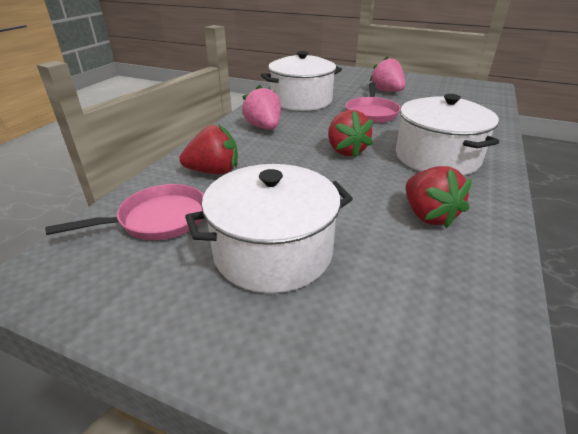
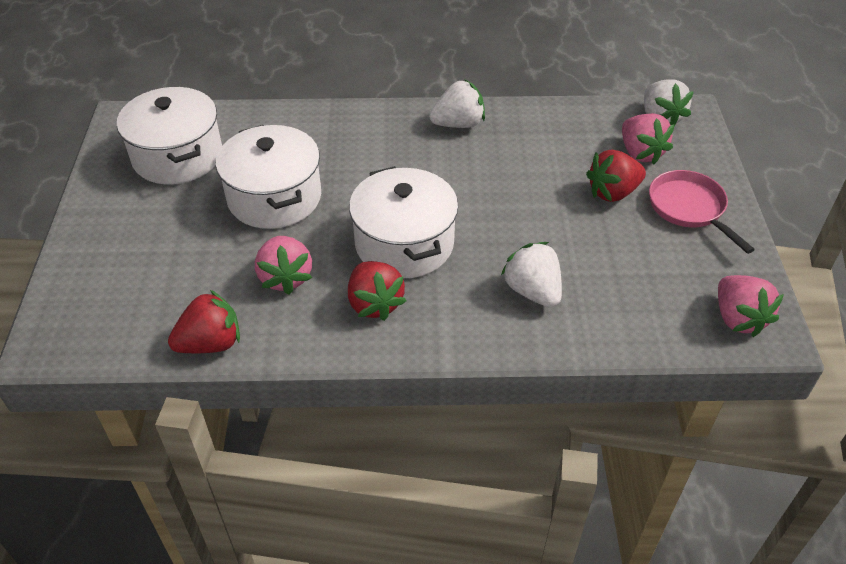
pink pan: 2 -> 1
pink strawberry: 2 -> 3
white strawberry: 0 -> 3

